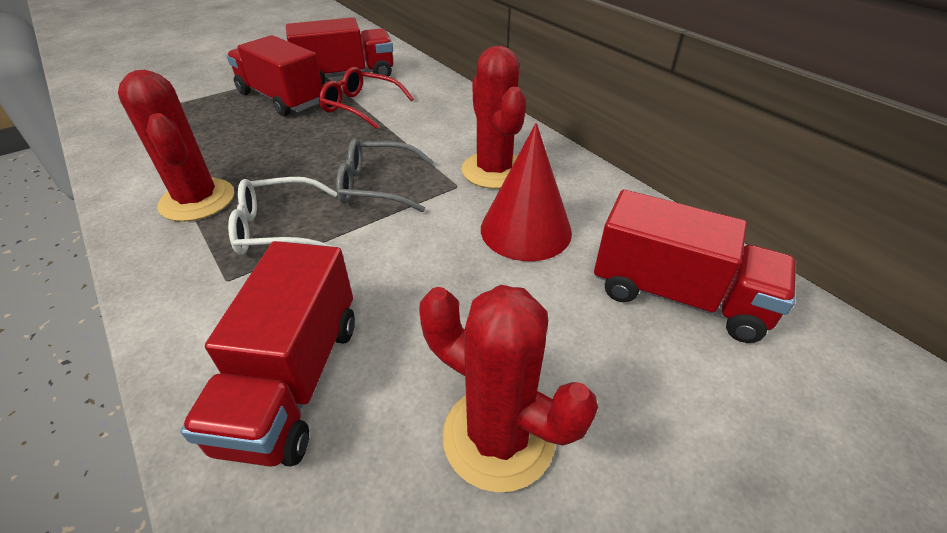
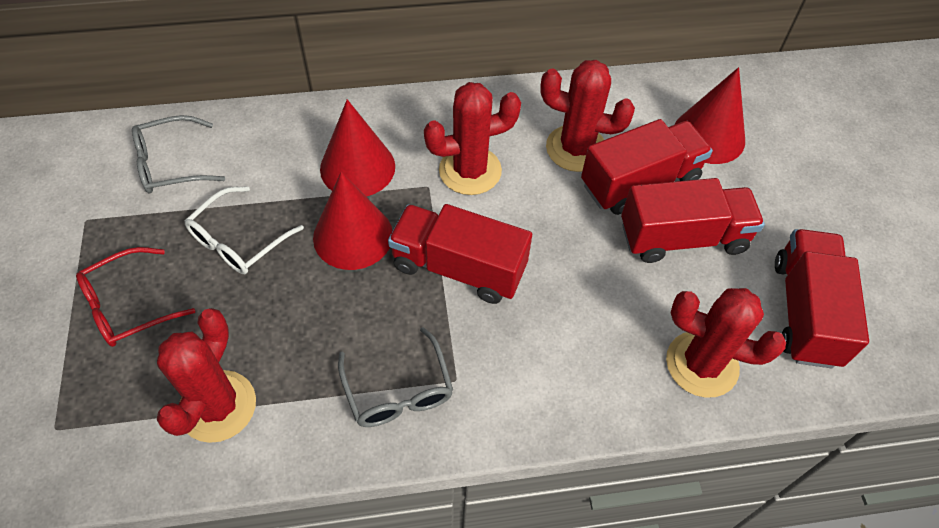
grey glasses: 1 -> 2
red cactus: 3 -> 4
red cone: 1 -> 3

